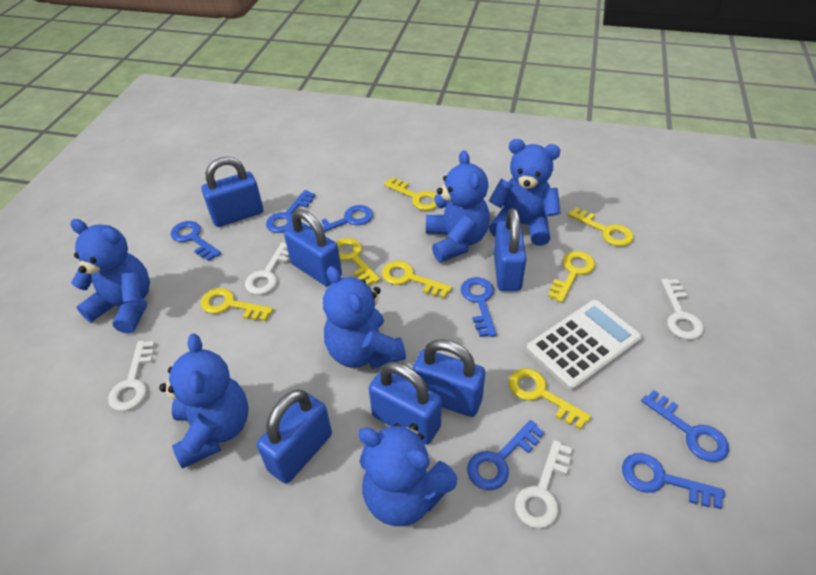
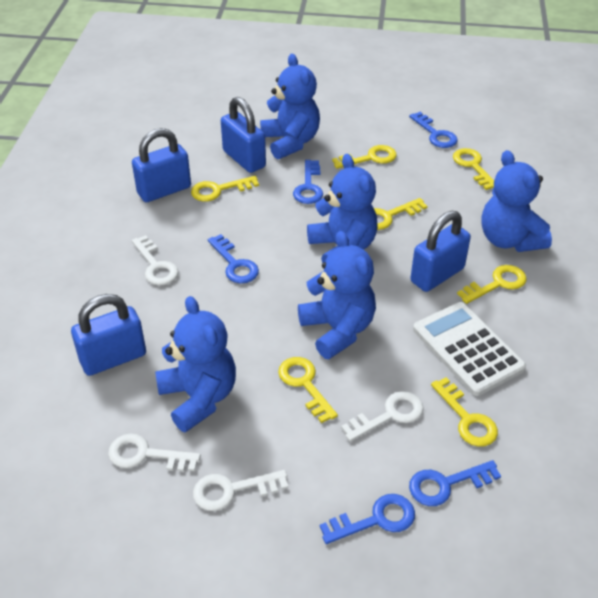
blue key: 7 -> 5
blue padlock: 6 -> 4
blue teddy bear: 6 -> 5

